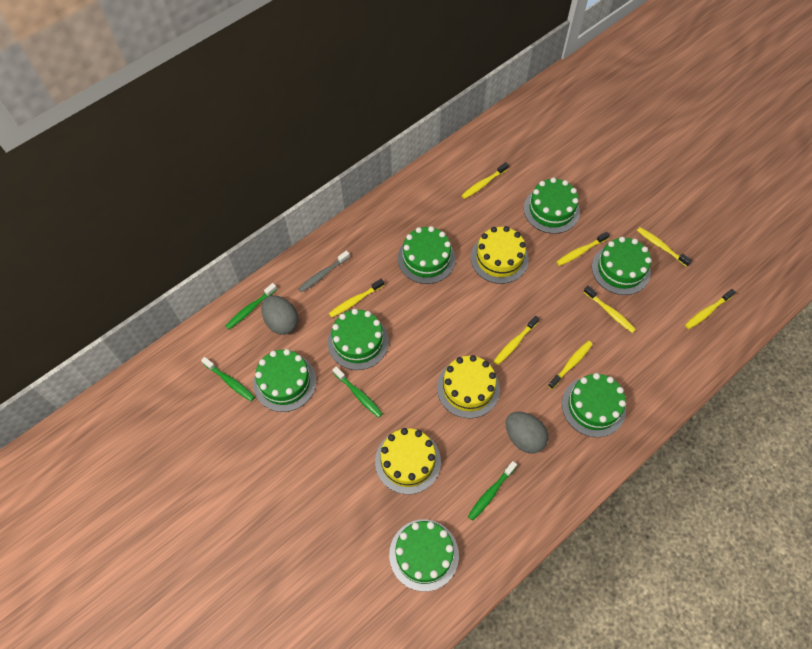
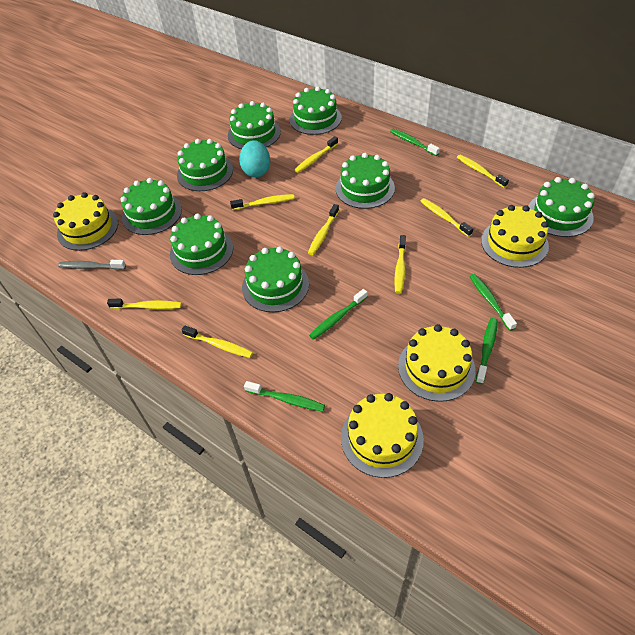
green cake: 7 -> 8
green toothbrush: 4 -> 5
grey egg: 2 -> 0
turquoise egg: 0 -> 1
yellow cake: 3 -> 4

